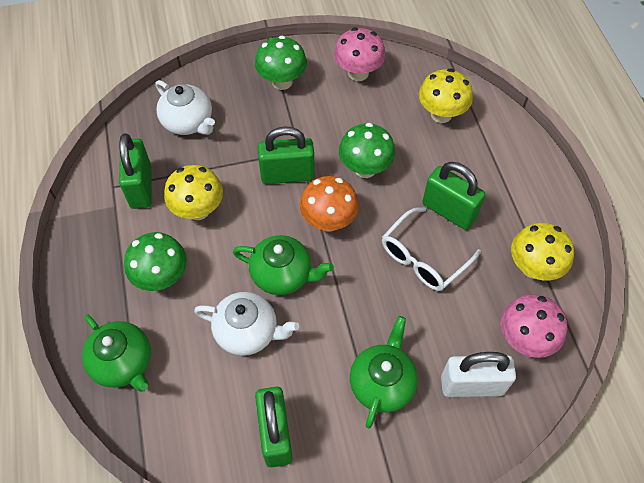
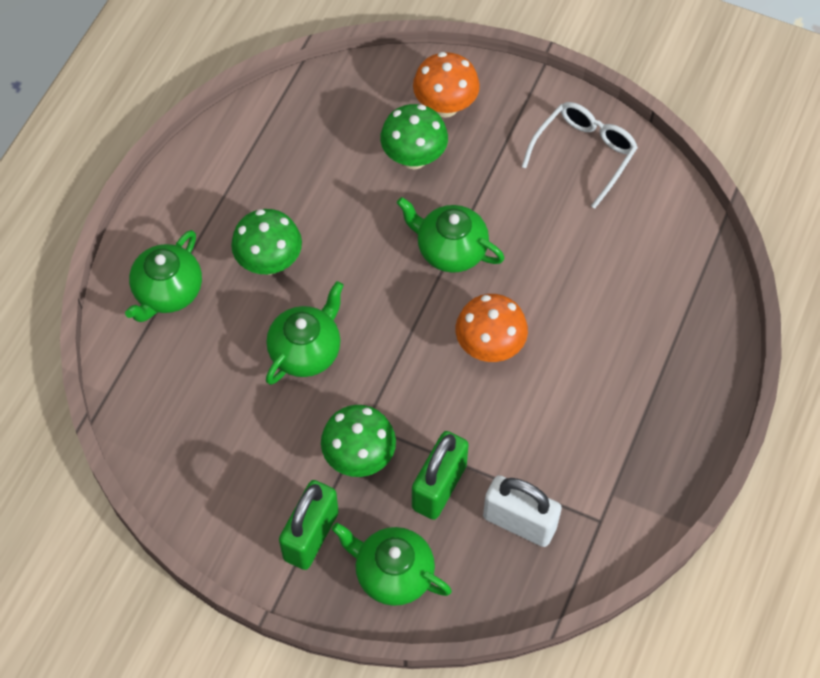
green padlock: 4 -> 2
green teapot: 3 -> 4
orange mushroom: 1 -> 2
pink mushroom: 2 -> 0
white teapot: 2 -> 0
yellow mushroom: 3 -> 0

